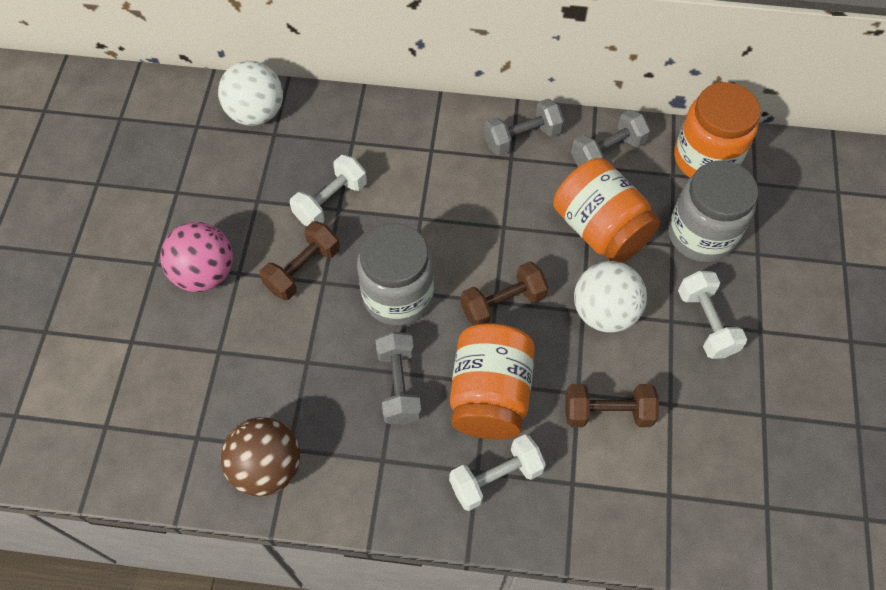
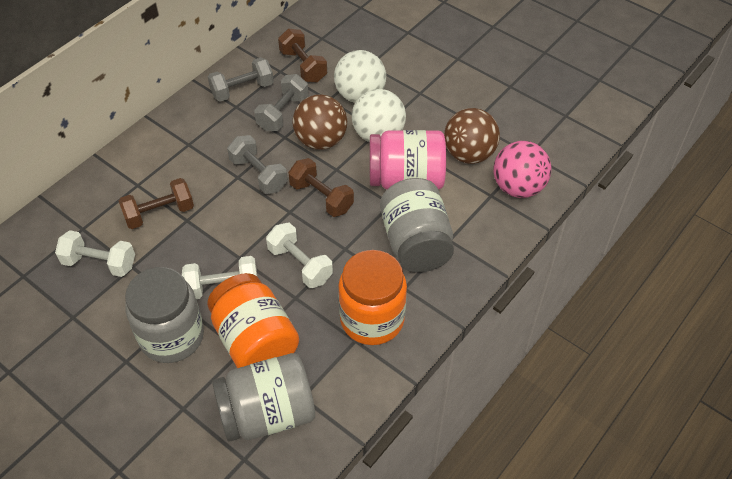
brown ball: 1 -> 2
grey jar: 2 -> 3
orange jar: 3 -> 2
pink jar: 0 -> 1

